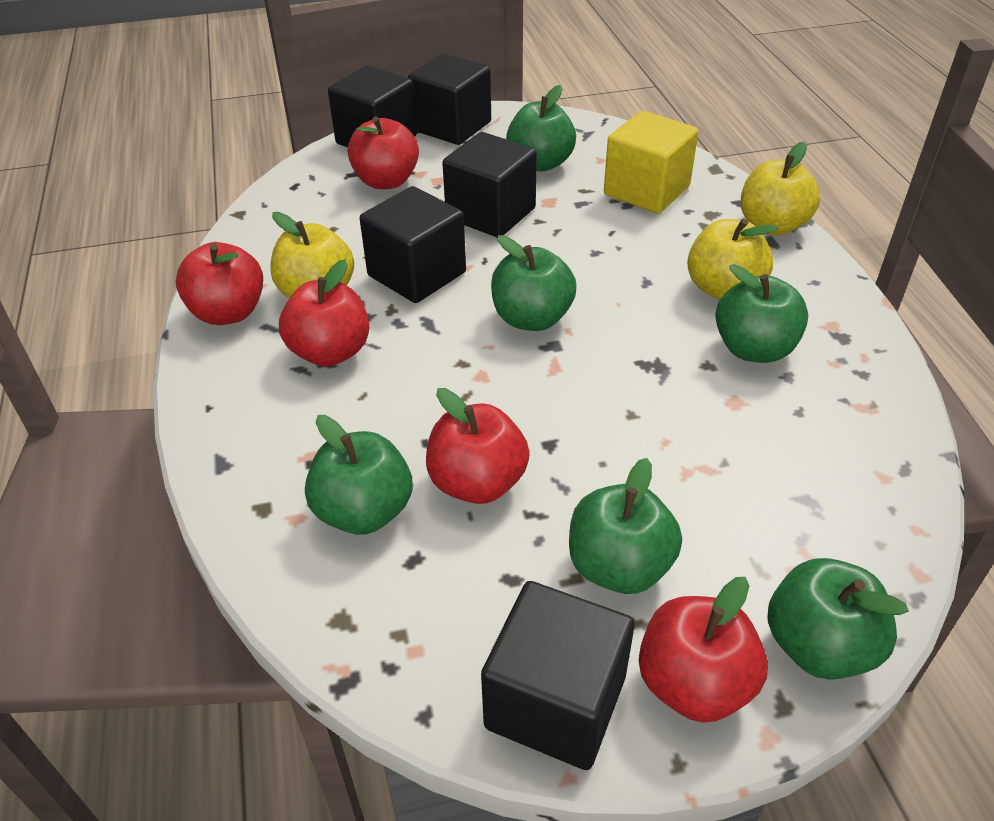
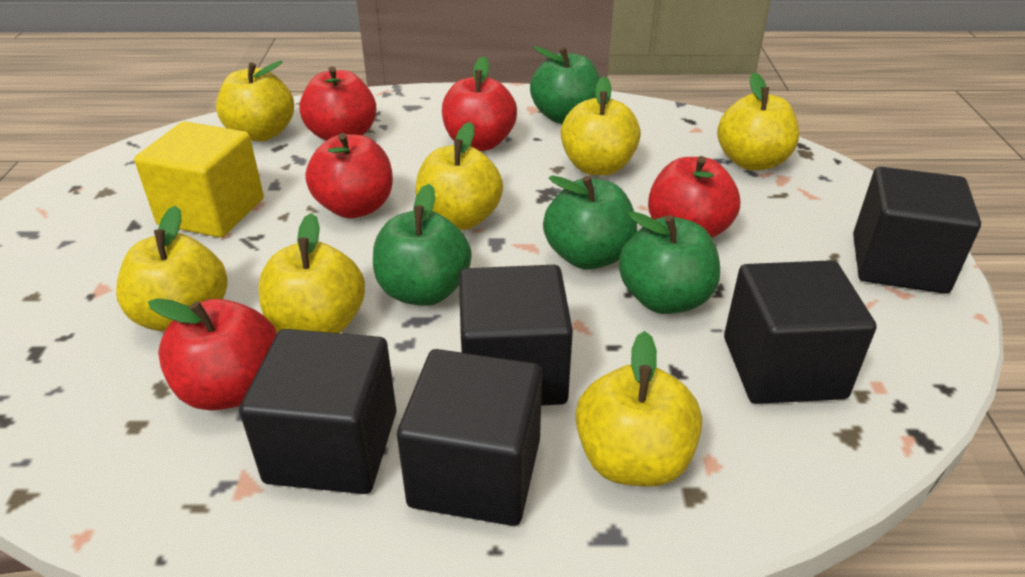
green apple: 6 -> 4
yellow apple: 3 -> 7

